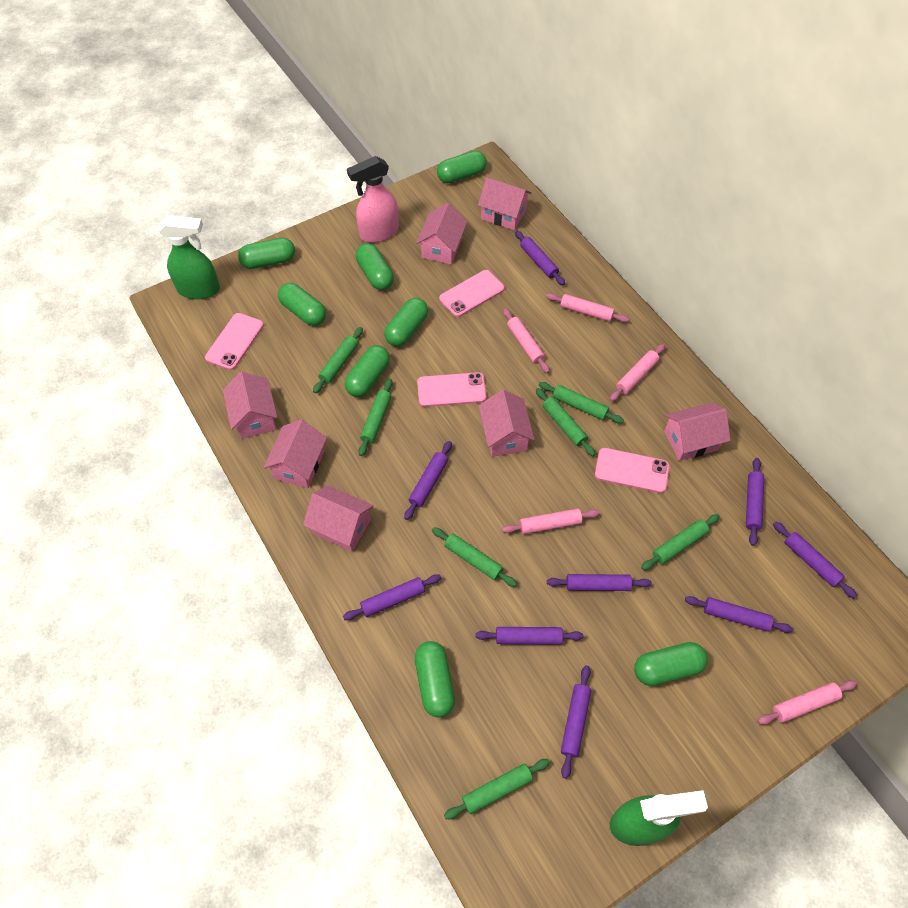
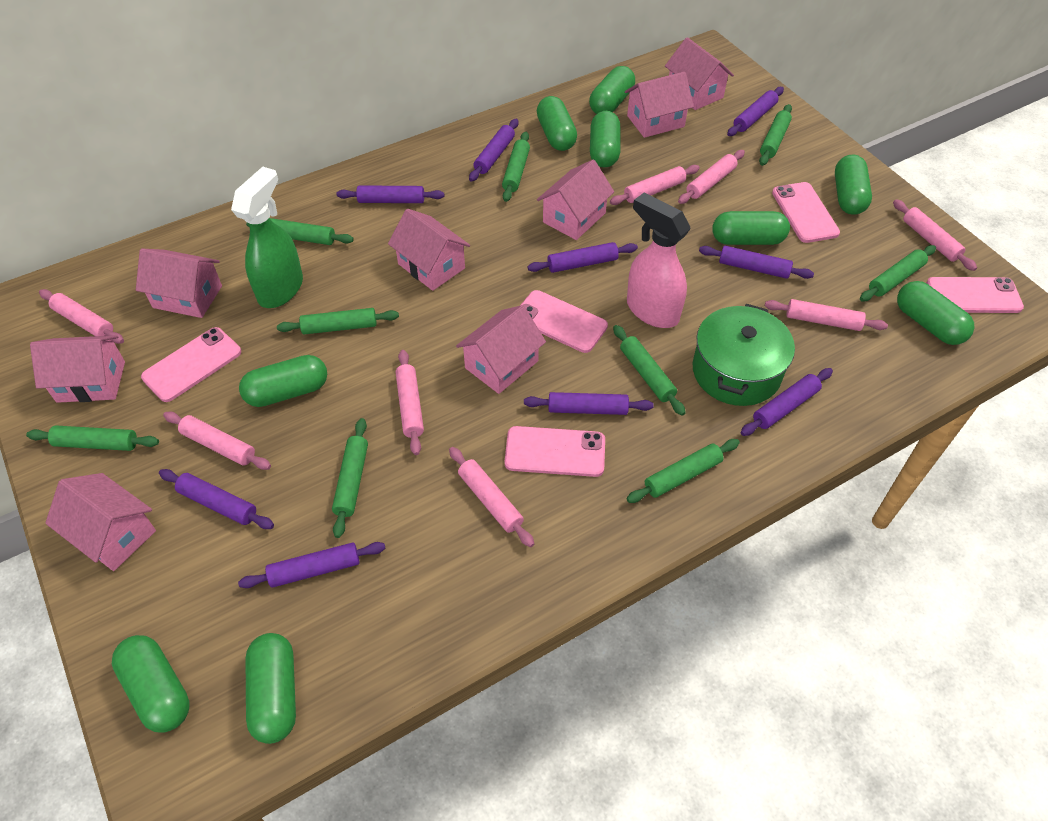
green capsule: 8 -> 9
green pot: 0 -> 1
green rolling pin: 7 -> 9
green spray bottle: 2 -> 1
pink house: 7 -> 8
pink phone: 4 -> 5
pink rolling pin: 5 -> 8

